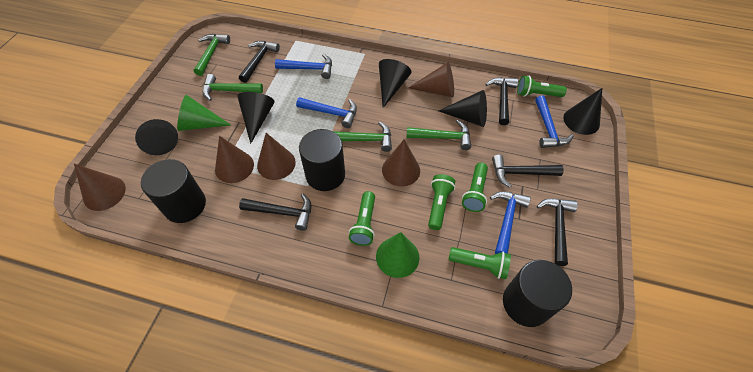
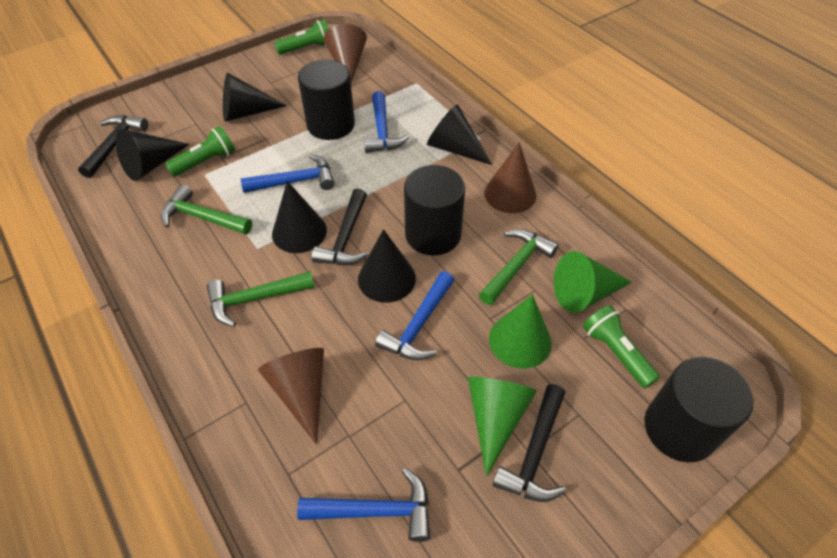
black hammer: 5 -> 3
brown cone: 5 -> 3
green cone: 2 -> 3
green flashlight: 5 -> 3
green hammer: 4 -> 3

